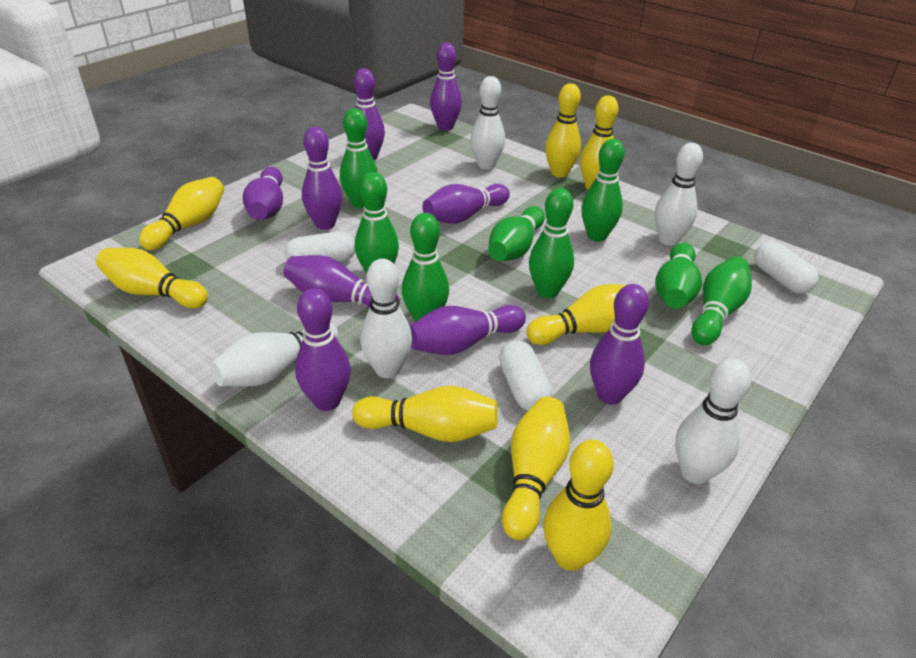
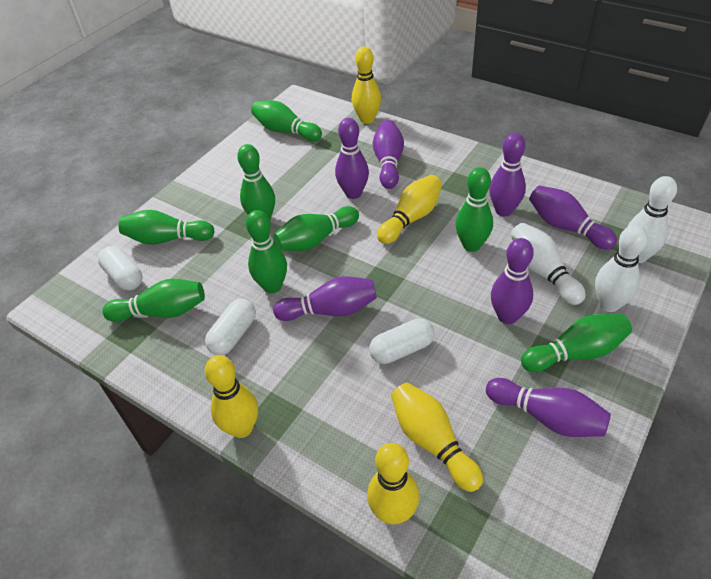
purple bowling pin: 9 -> 7
white bowling pin: 5 -> 3
yellow bowling pin: 8 -> 5

